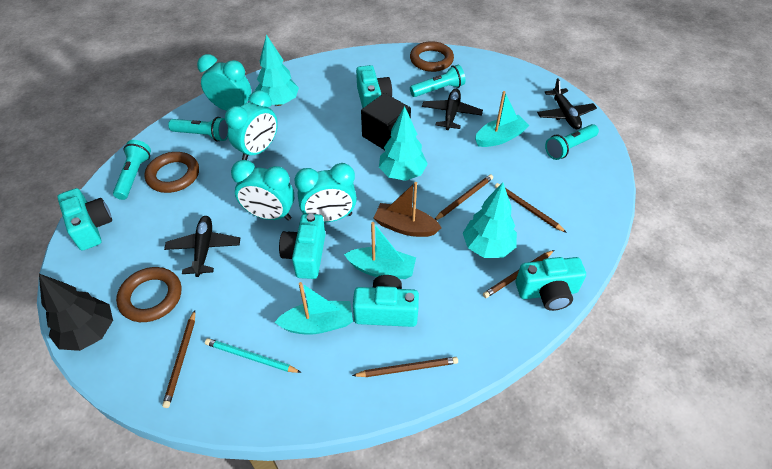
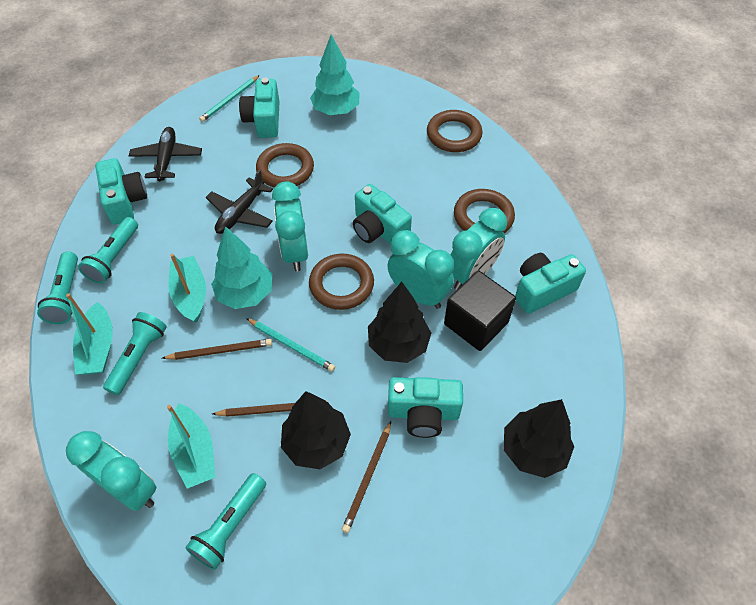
black plane: 3 -> 2
black tree: 1 -> 3
brown boat: 1 -> 0
brown pencil: 5 -> 3
brown ring: 3 -> 4
turquoise pencil: 1 -> 2
turquoise tree: 3 -> 2

